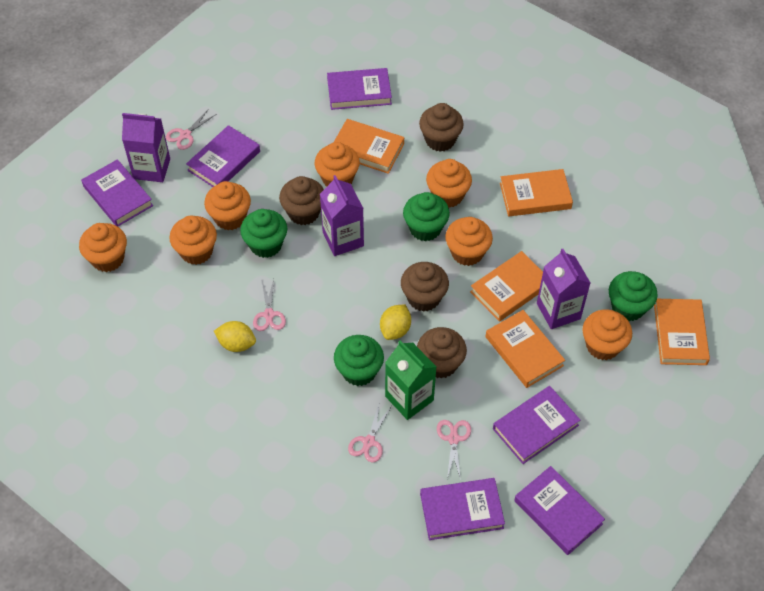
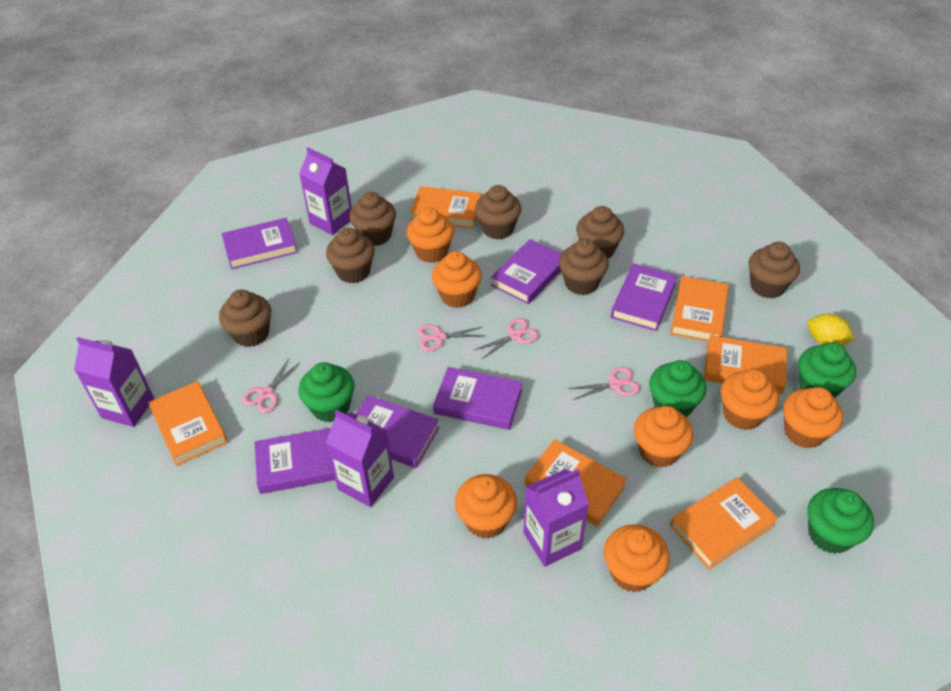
brown cupcake: 4 -> 7
green carton: 1 -> 0
orange book: 5 -> 6
purple carton: 3 -> 4
yellow lemon: 2 -> 1

